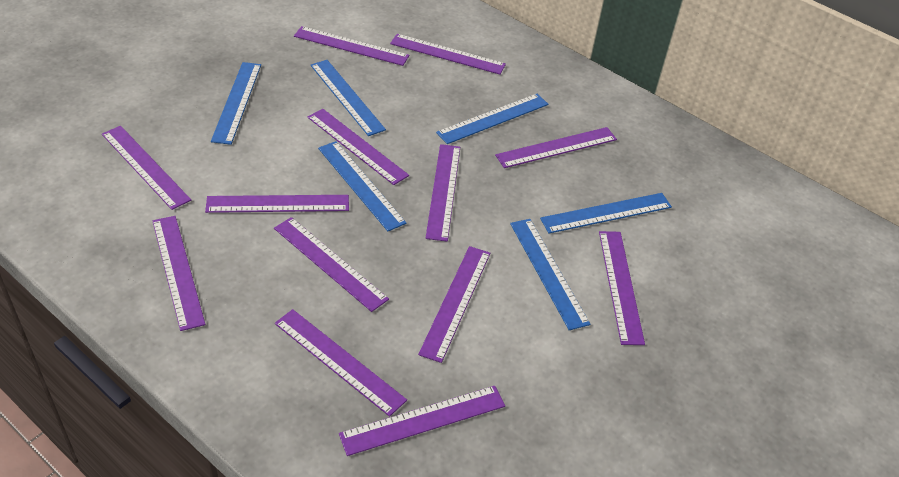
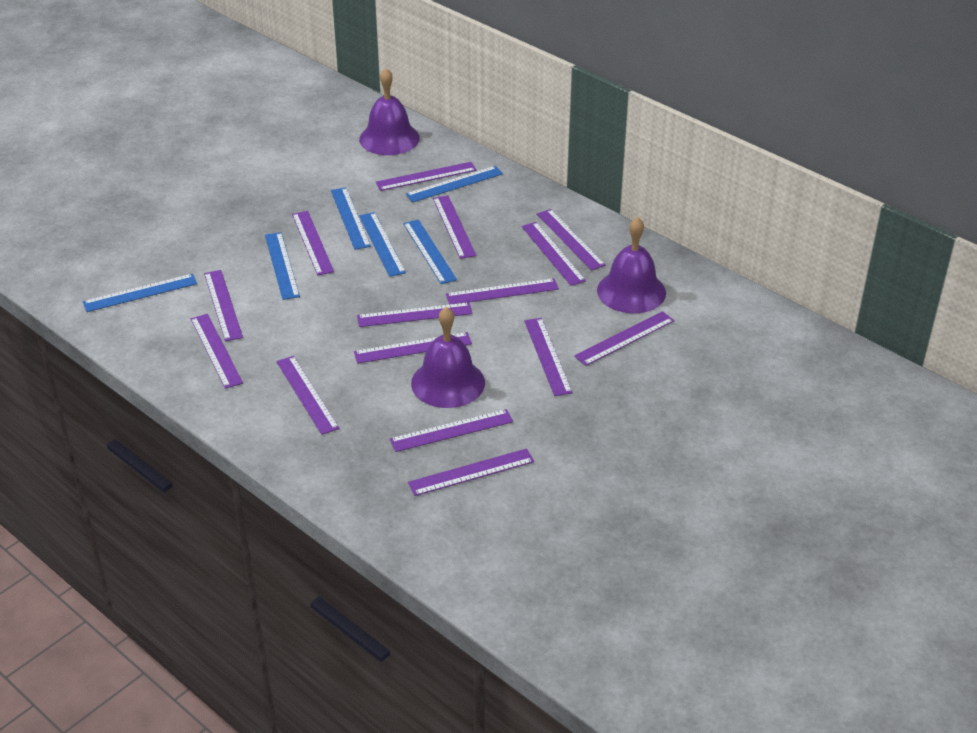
purple bell: 0 -> 3
purple ruler: 13 -> 15

